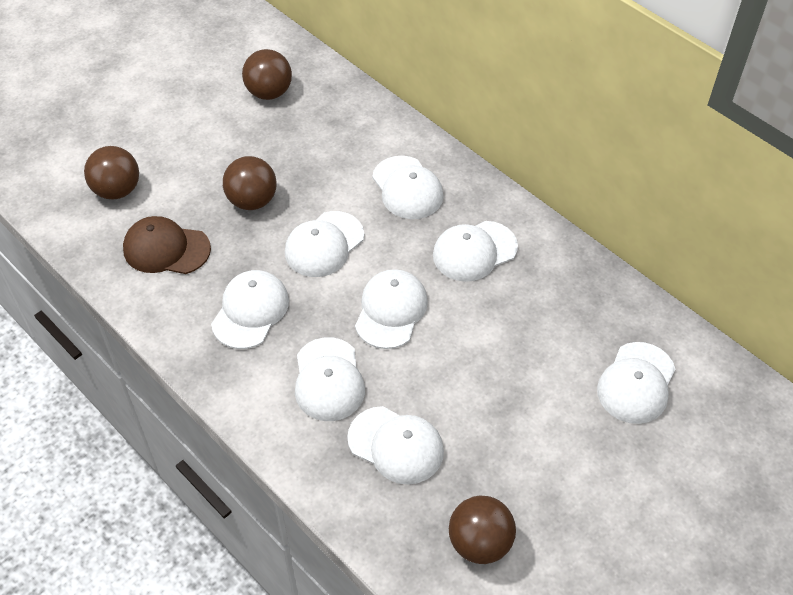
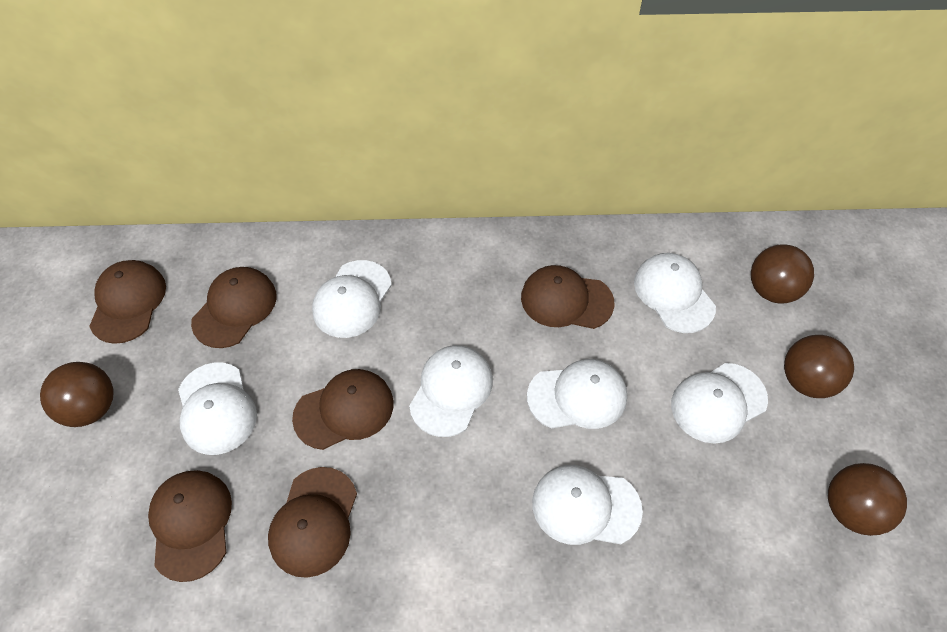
brown cap: 1 -> 6
white cap: 8 -> 7

